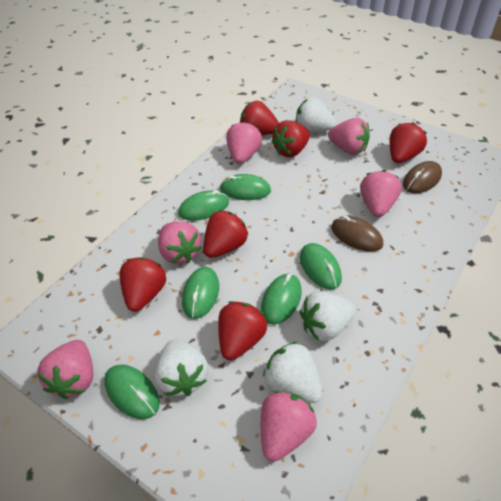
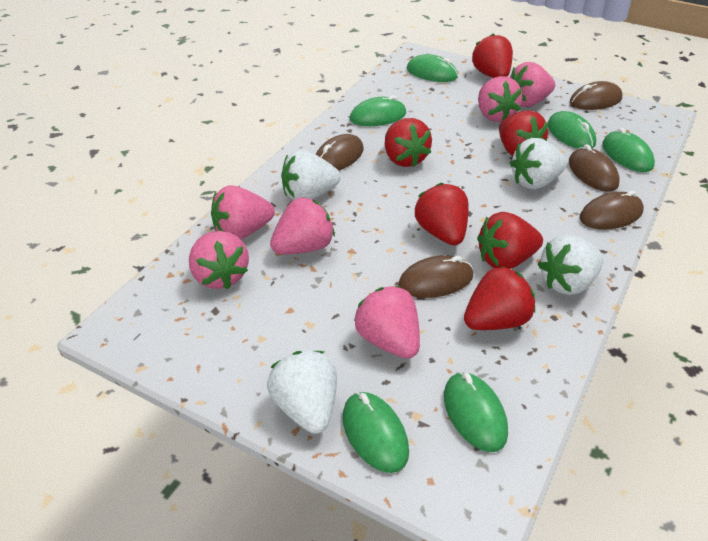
brown mouse: 2 -> 5

